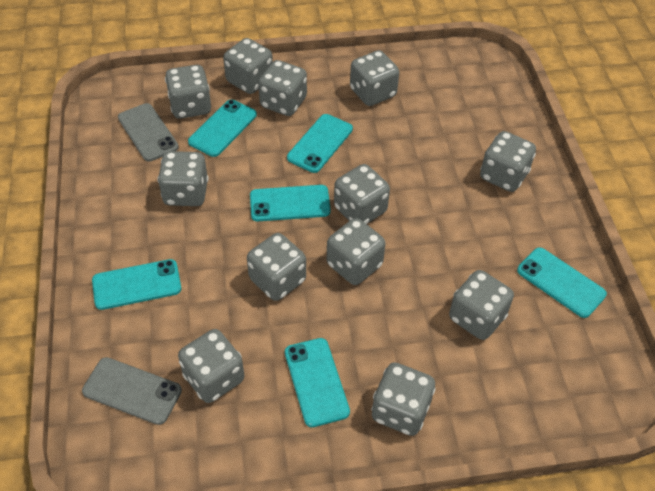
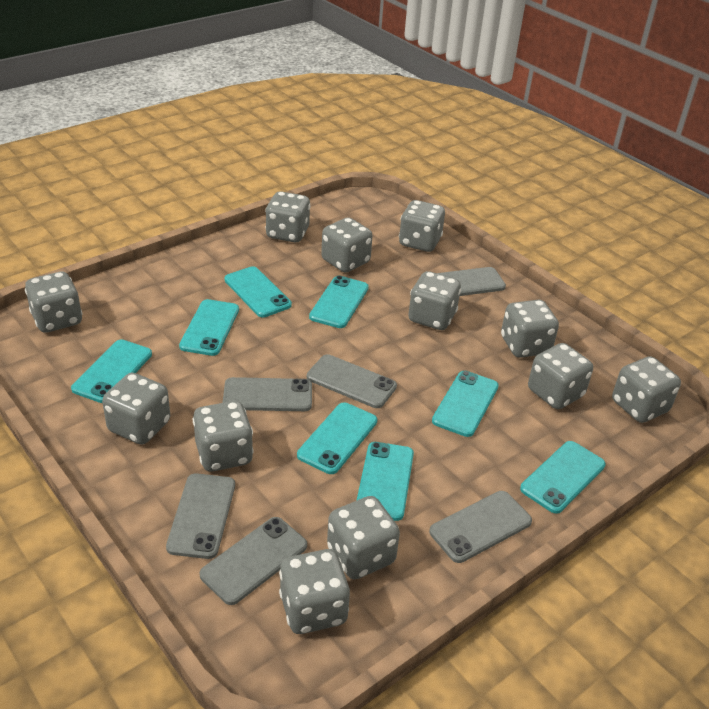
grey phone: 2 -> 6
turquoise phone: 6 -> 8

